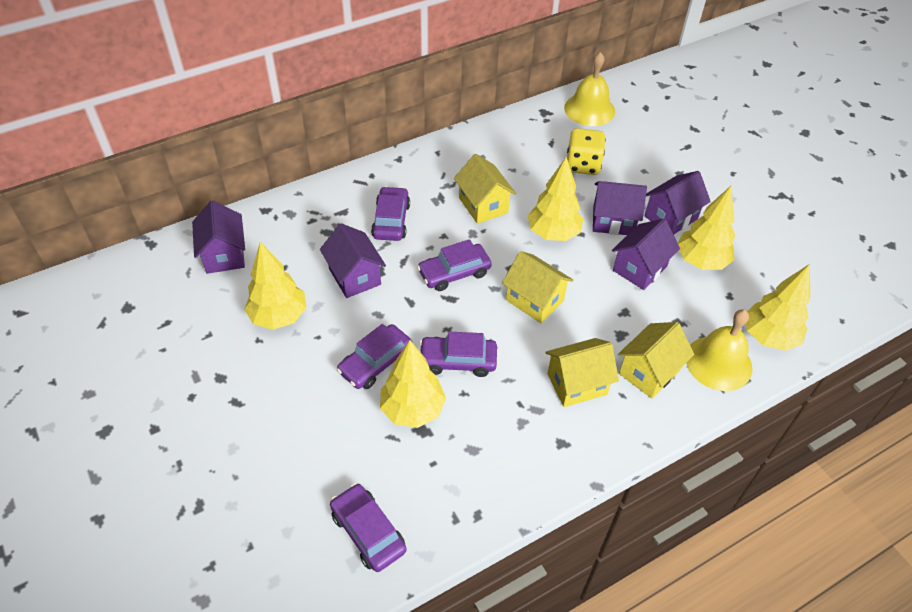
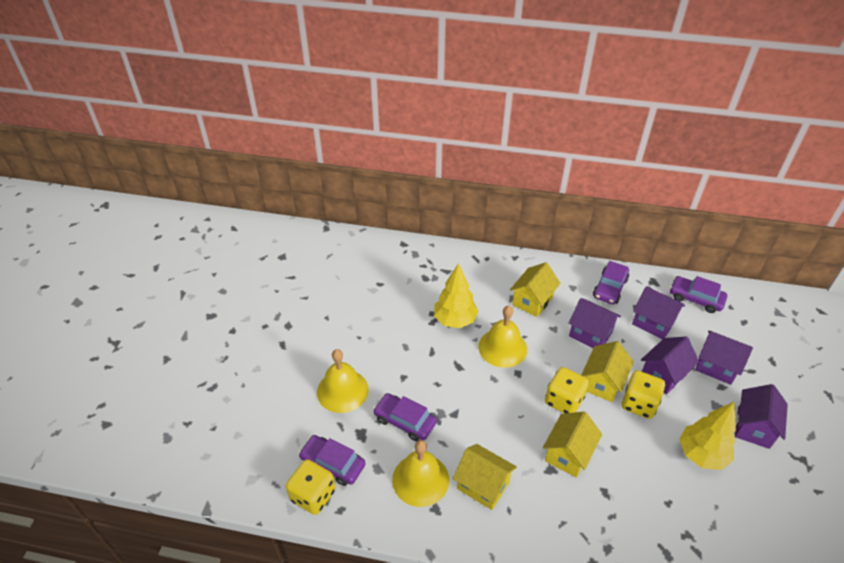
purple car: 5 -> 4
yellow bell: 2 -> 3
yellow dice: 1 -> 3
yellow tree: 5 -> 2

